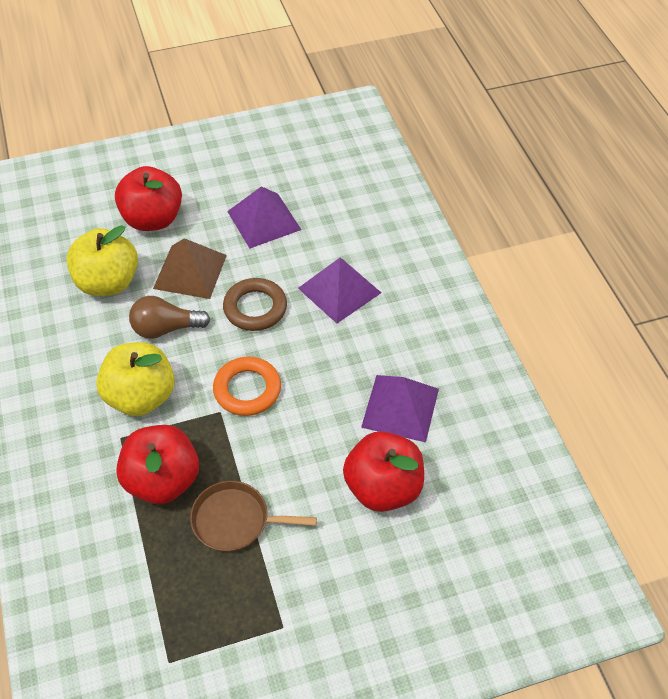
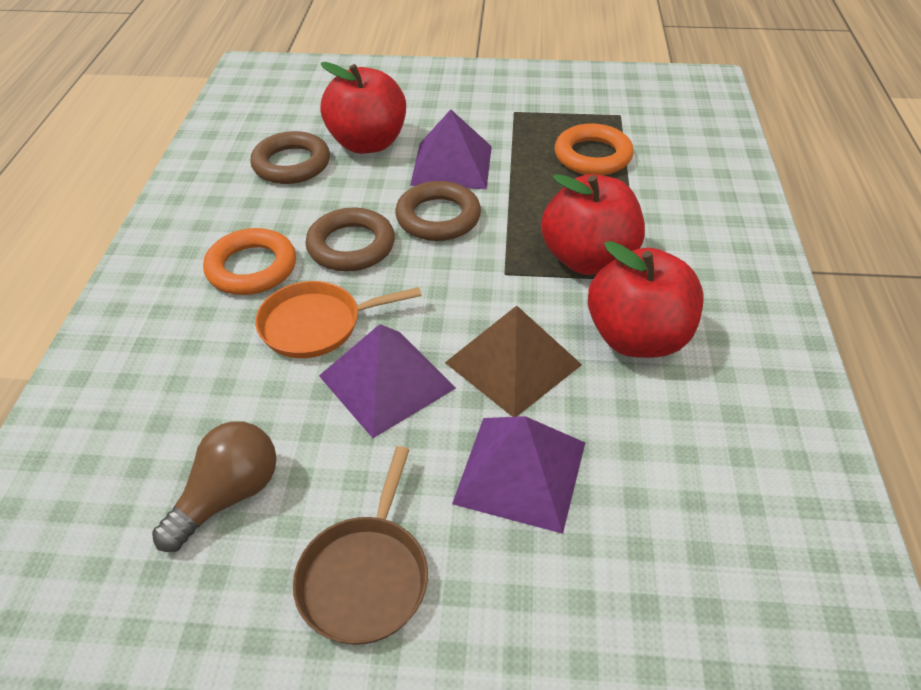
brown ring: 1 -> 3
orange pan: 0 -> 1
orange ring: 1 -> 2
yellow apple: 2 -> 0

